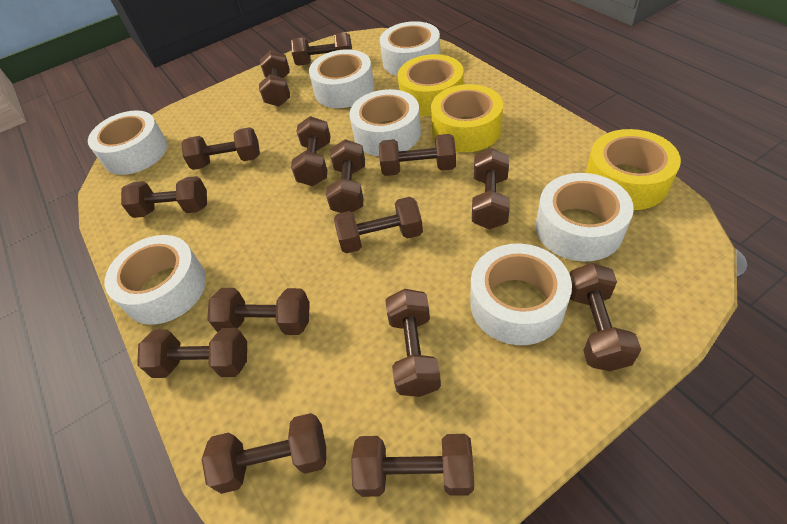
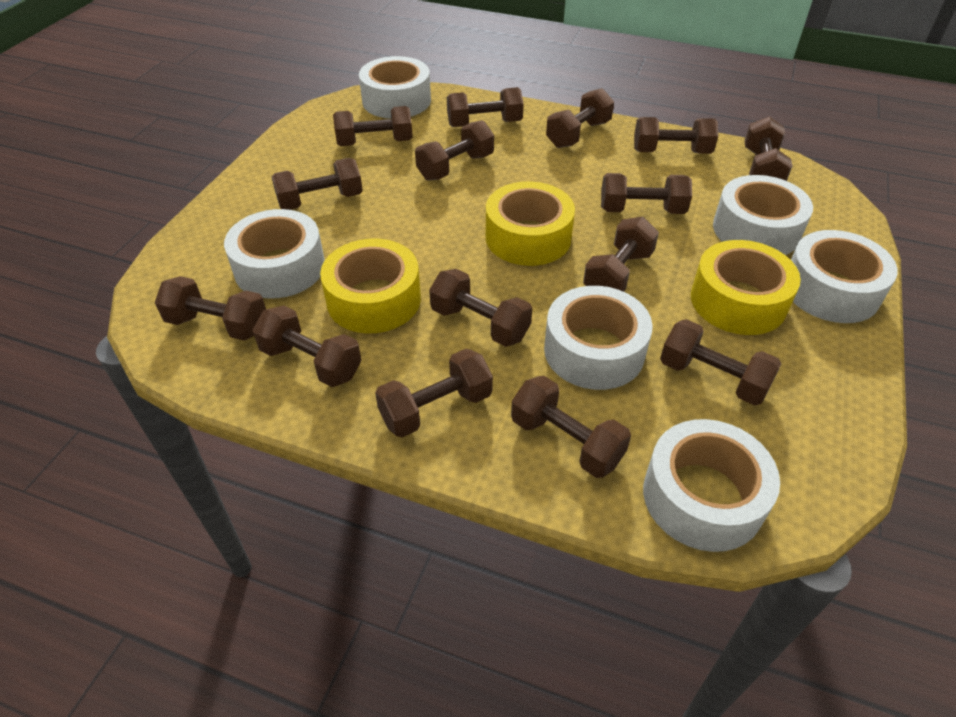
white tape: 7 -> 6

